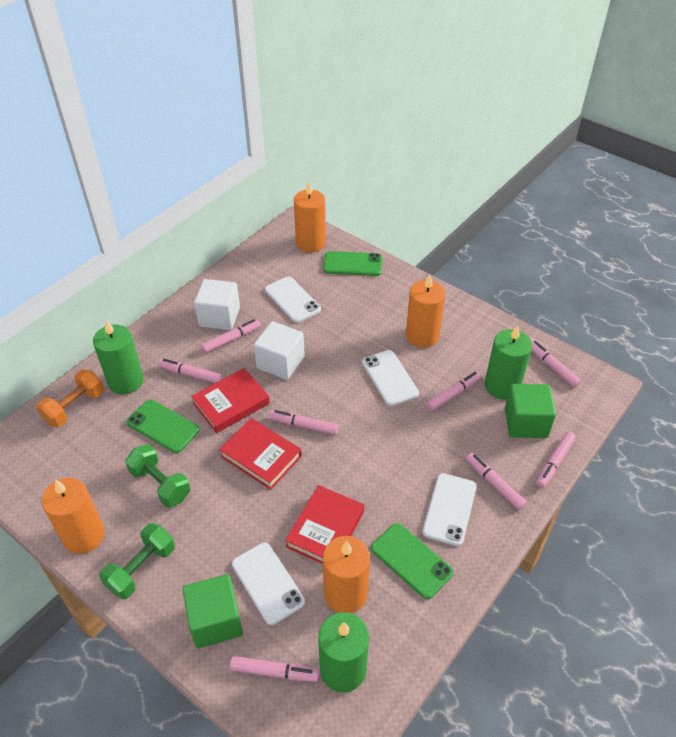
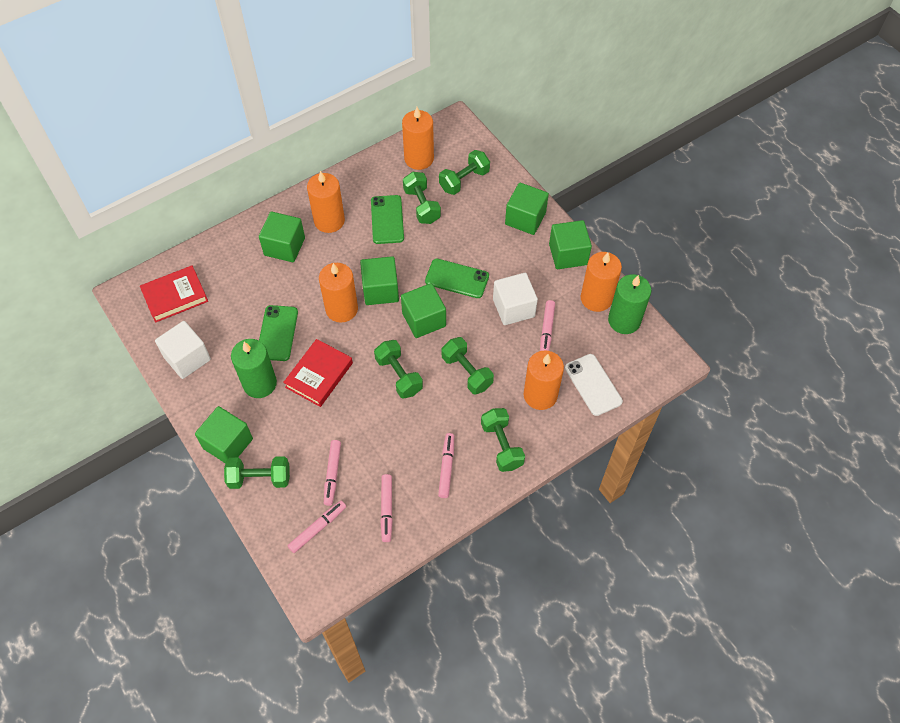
green candle: 3 -> 2
green cube: 2 -> 6
green dumbbell: 2 -> 6
orange candle: 4 -> 5
orange dumbbell: 1 -> 0
pink marker: 8 -> 5
red book: 3 -> 2
white phone: 4 -> 1

